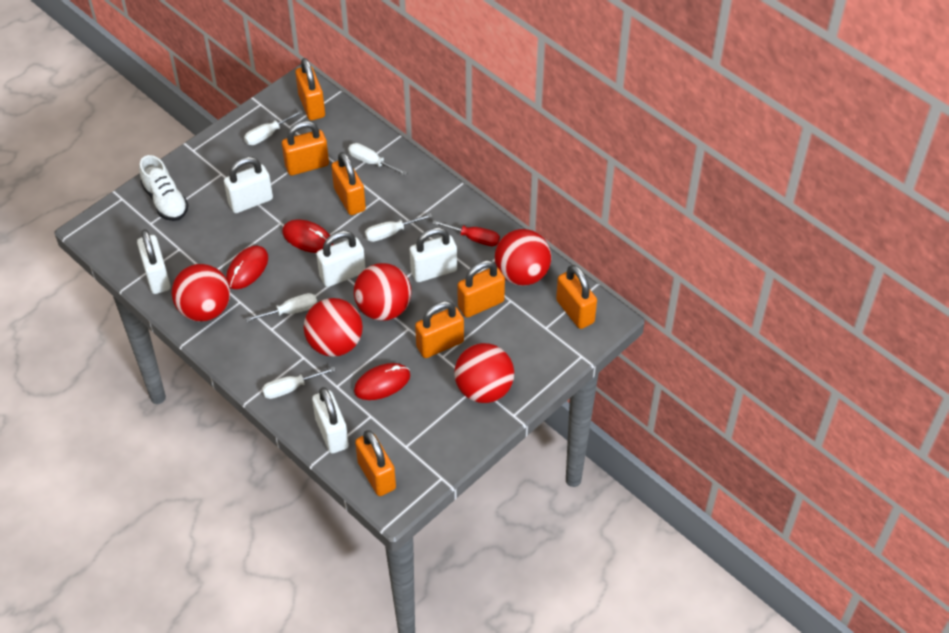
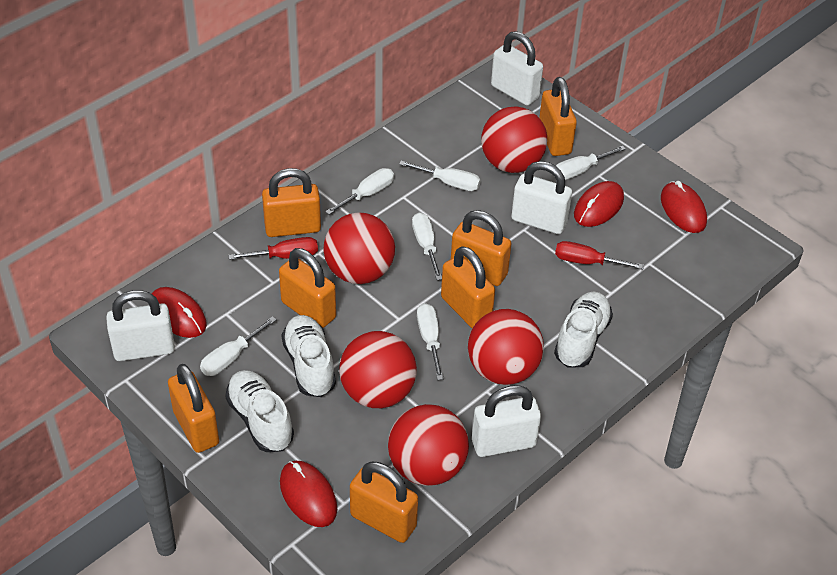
red mouse: 3 -> 4
red screwdriver: 1 -> 2
white padlock: 5 -> 4
white screwdriver: 5 -> 6
white shoe: 1 -> 3

